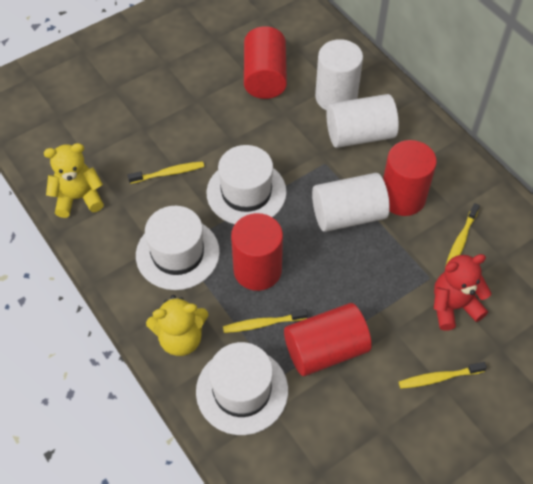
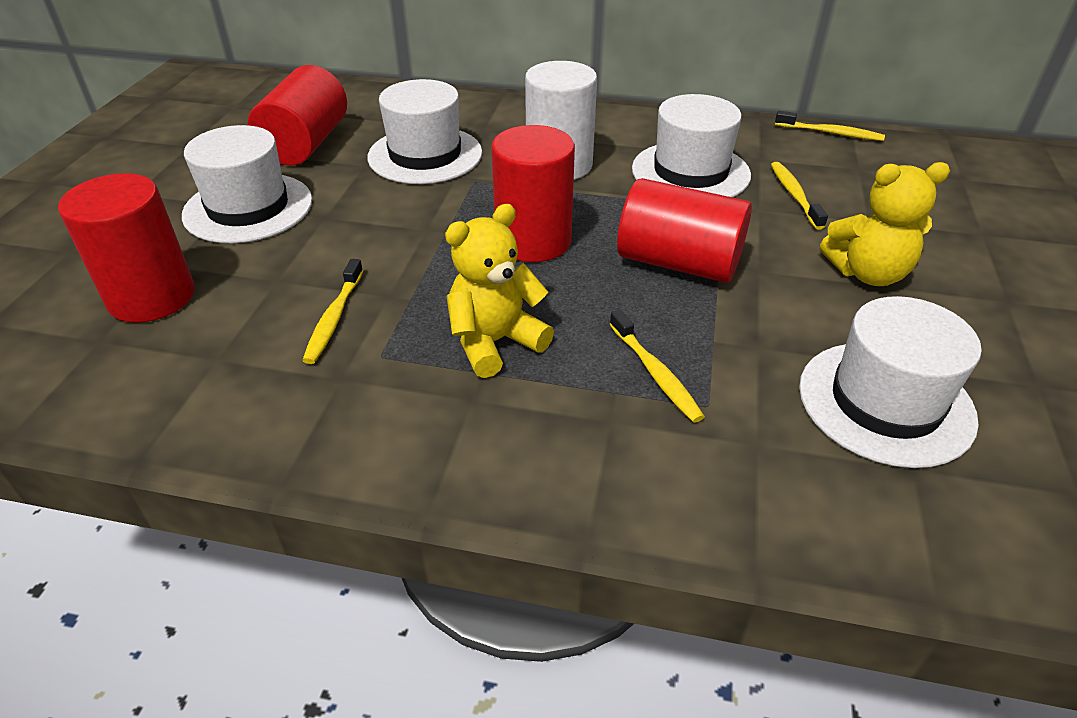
red teddy bear: 1 -> 0
white cylinder: 3 -> 1
white hat: 3 -> 4

